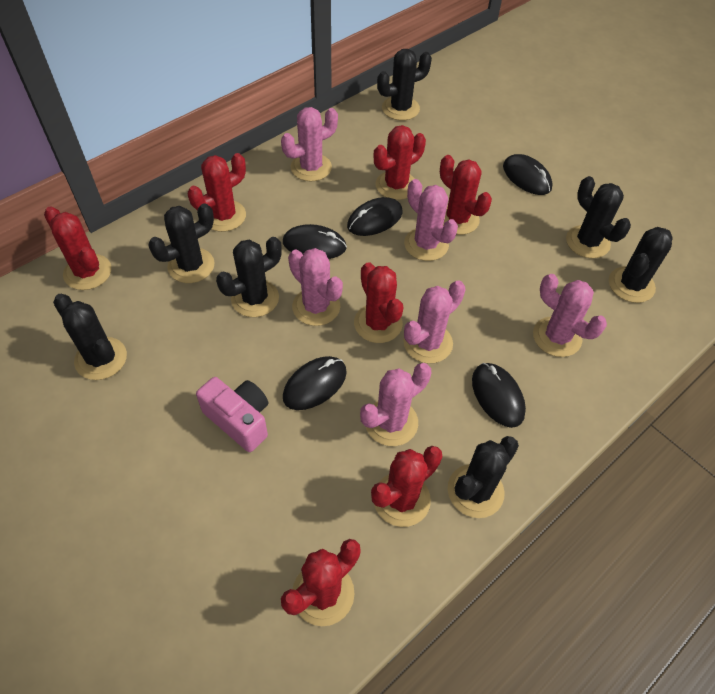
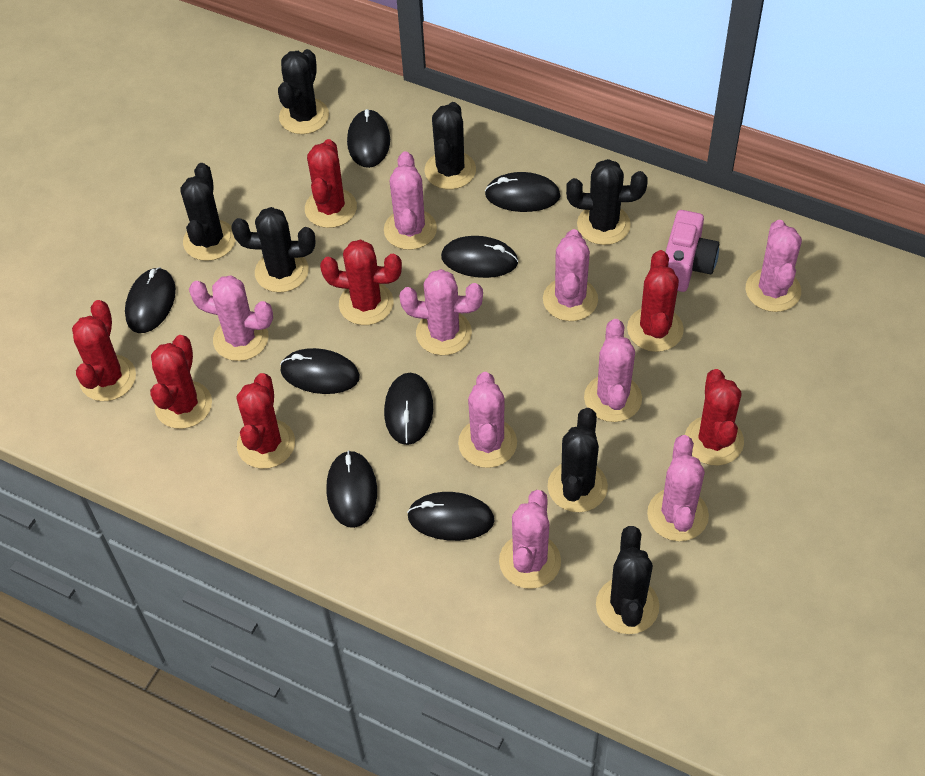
black mouse: 5 -> 8
pink cactus: 6 -> 9

